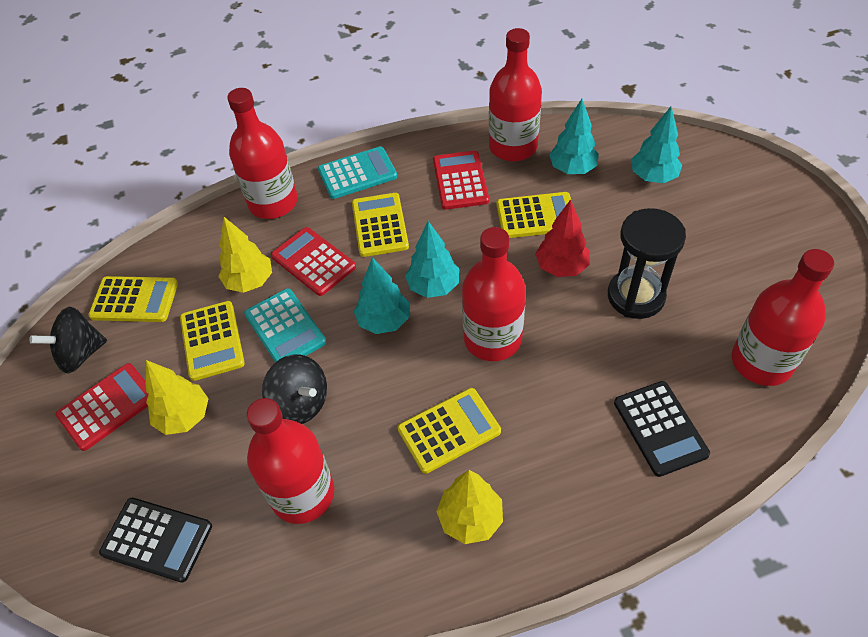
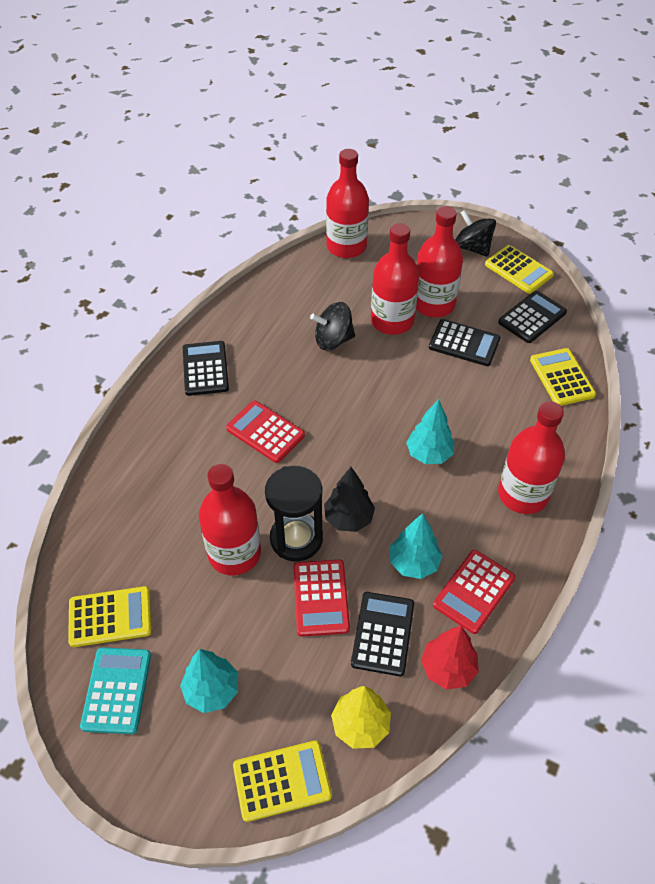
black calculator: 2 -> 4
black tree: 0 -> 1
turquoise calculator: 2 -> 1
turquoise tree: 4 -> 3
yellow calculator: 5 -> 4
yellow tree: 3 -> 1

